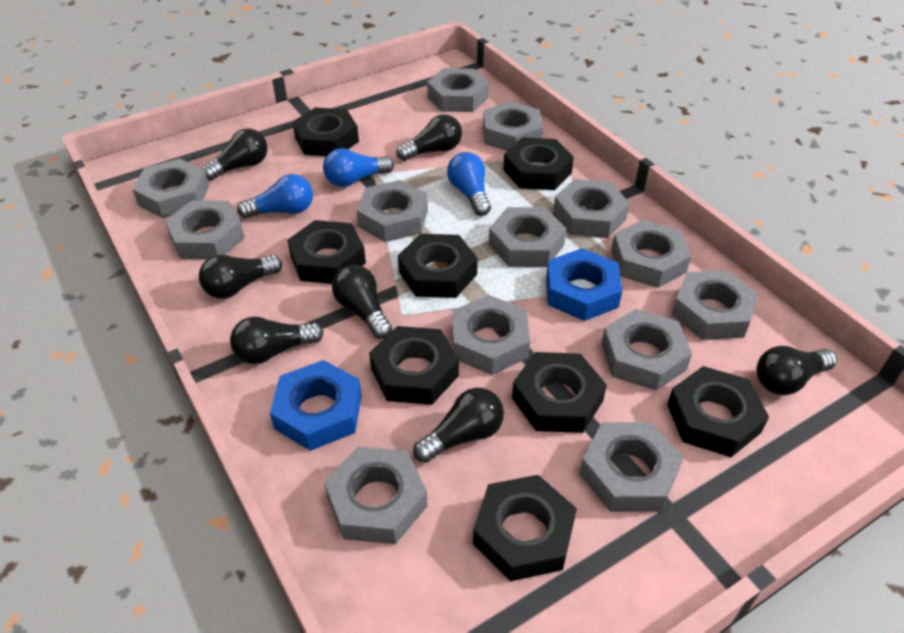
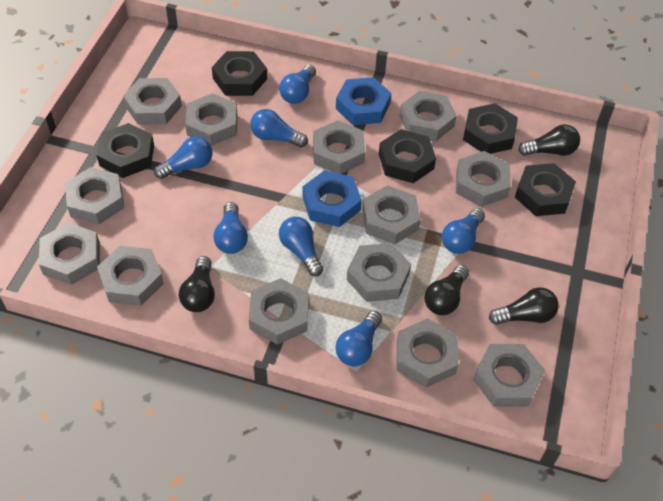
black light bulb: 7 -> 4
black nut: 8 -> 5
blue light bulb: 3 -> 7

